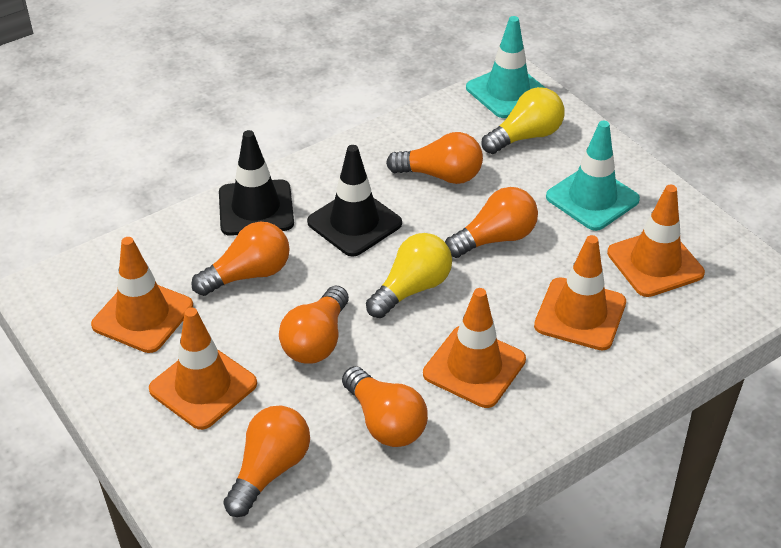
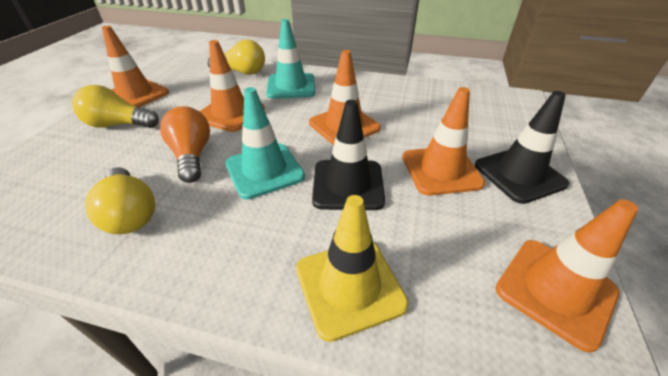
orange light bulb: 6 -> 1
yellow light bulb: 2 -> 3
yellow traffic cone: 0 -> 1

